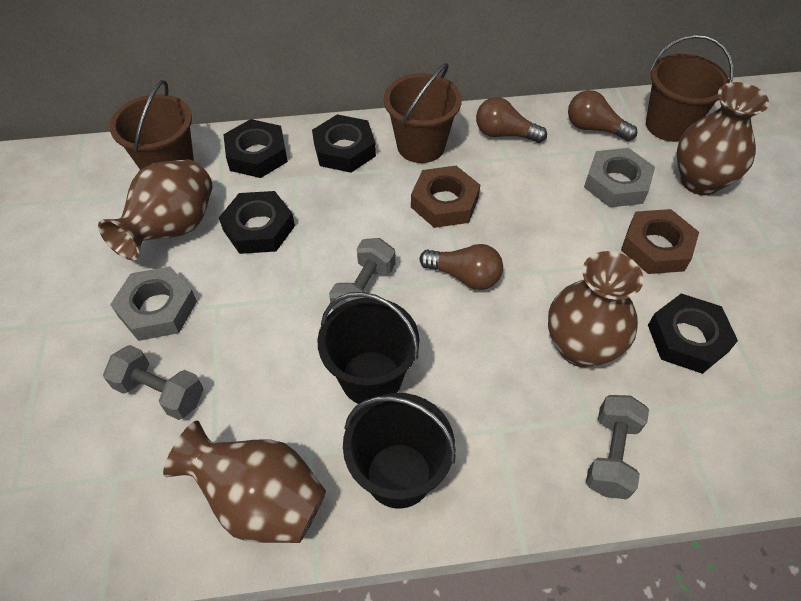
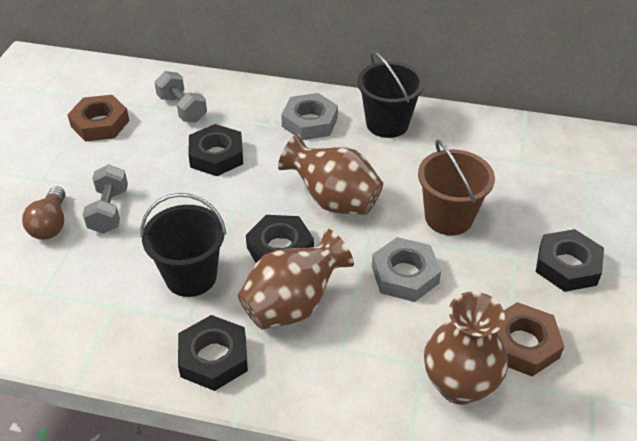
brown bucket: 3 -> 1
brown light bulb: 3 -> 1
brown vase: 4 -> 3
grey dumbbell: 3 -> 2

